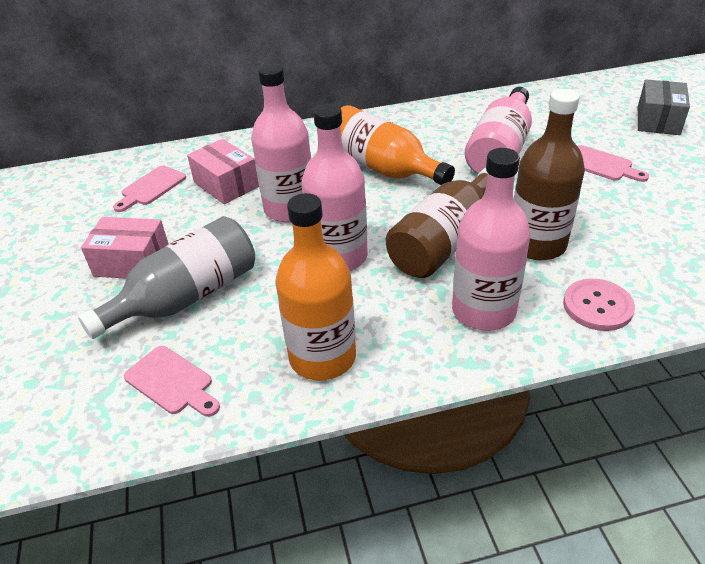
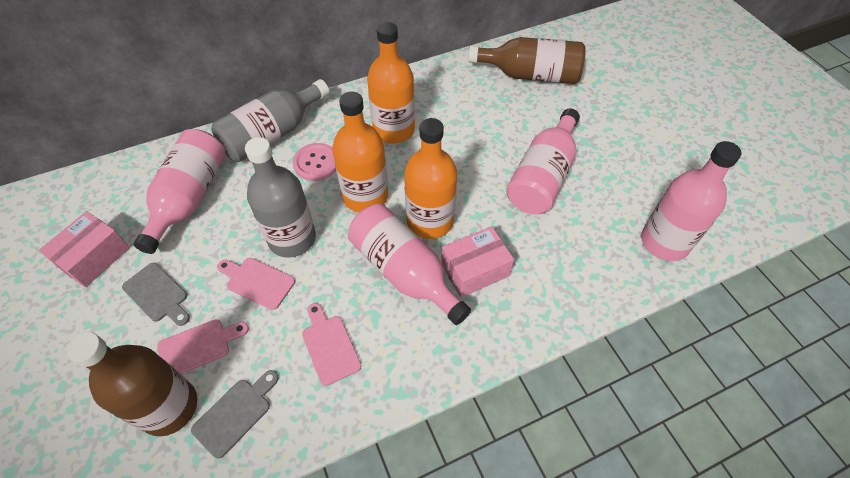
grey bottle: 1 -> 2
grey box: 1 -> 0
grey cutting board: 0 -> 2
orange bottle: 2 -> 3

